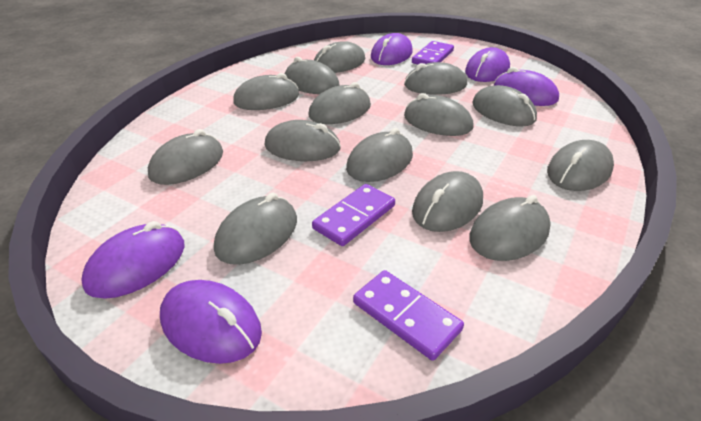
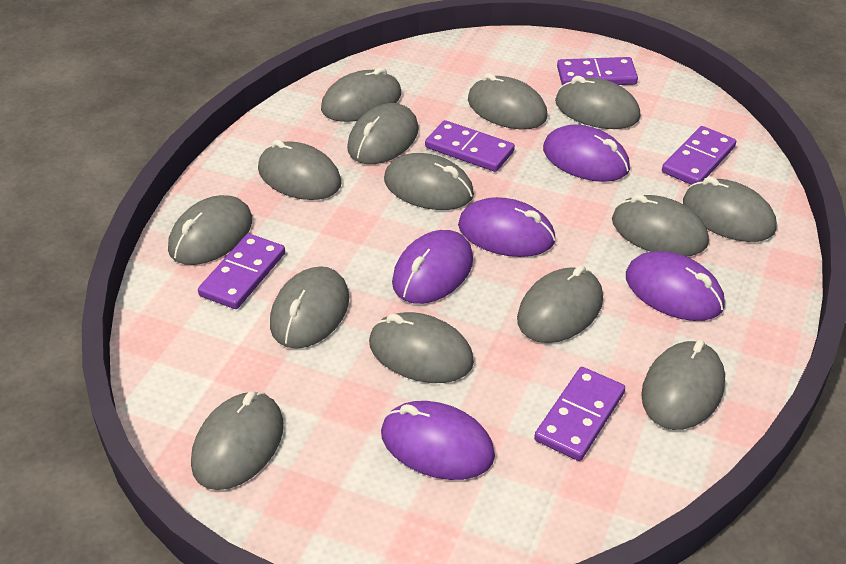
purple domino: 3 -> 5

